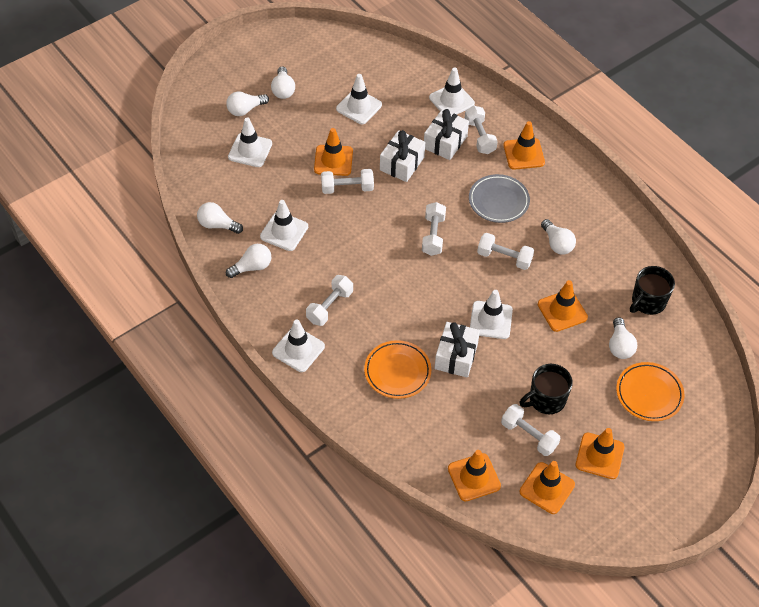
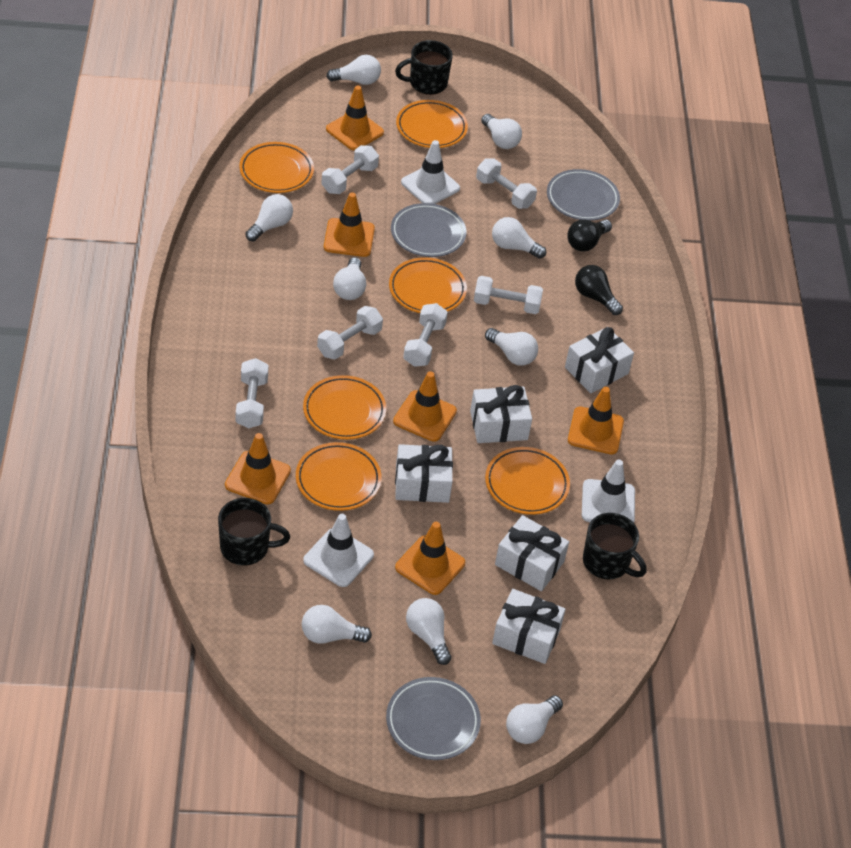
black light bulb: 0 -> 2
black mug: 2 -> 3
grey plate: 1 -> 3
orange plate: 2 -> 6
white gift: 3 -> 5
white light bulb: 6 -> 9
white traffic cone: 6 -> 3

